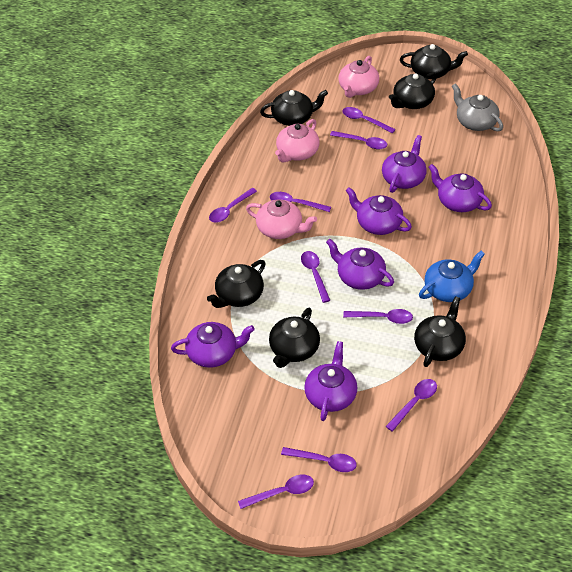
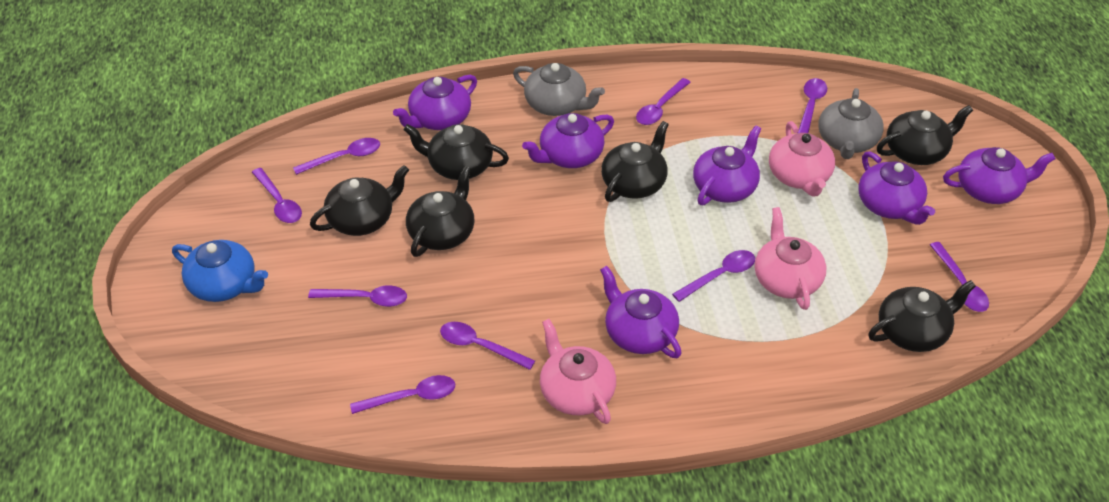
grey teapot: 1 -> 2

